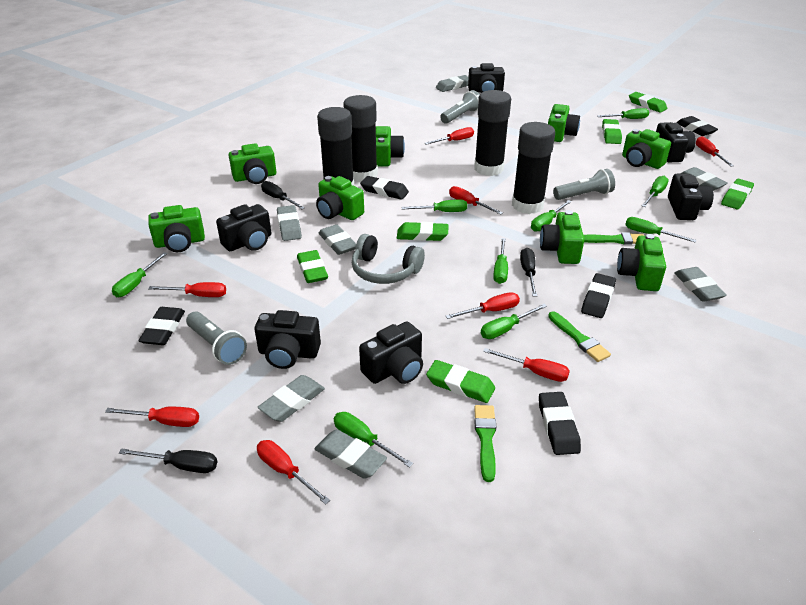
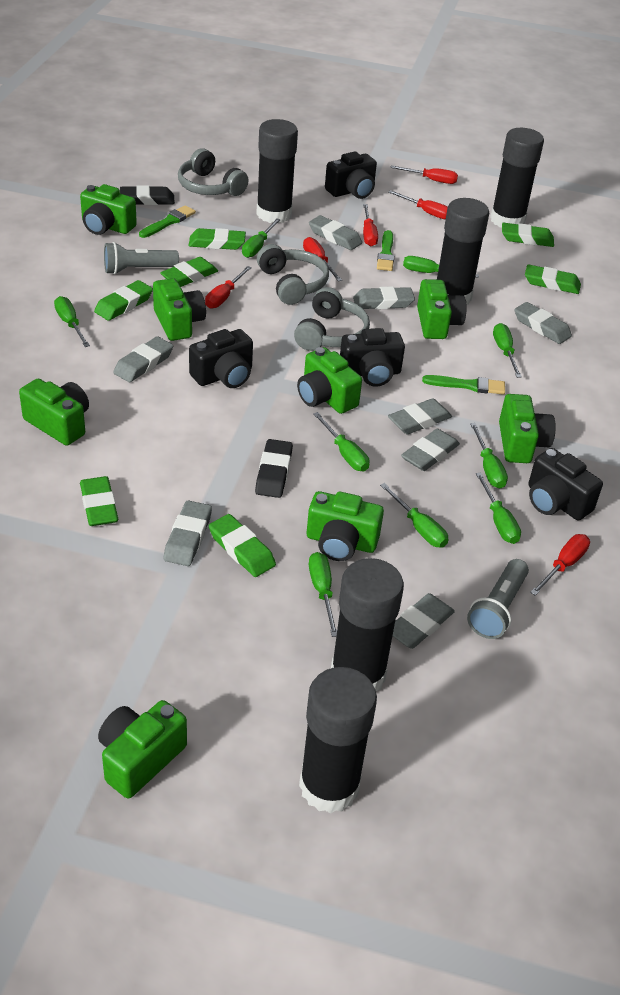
black camera: 6 -> 4
black eraser: 5 -> 2
black glue stick: 4 -> 5
black screwdriver: 3 -> 0
green eraser: 6 -> 7
grey eraser: 7 -> 8
grey flashlight: 3 -> 2
grey headphones: 1 -> 3
red screwdriver: 8 -> 6

